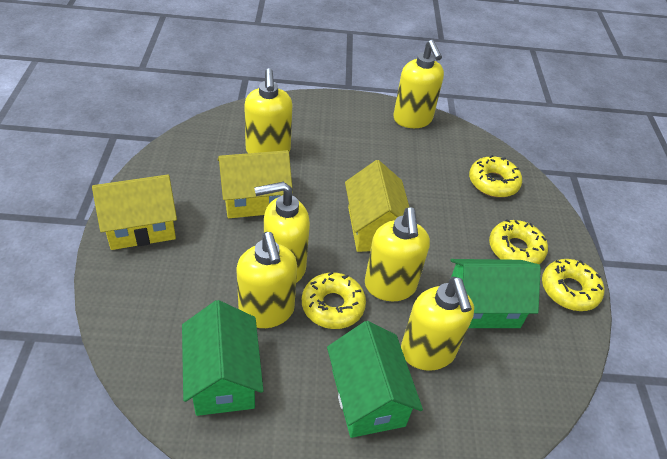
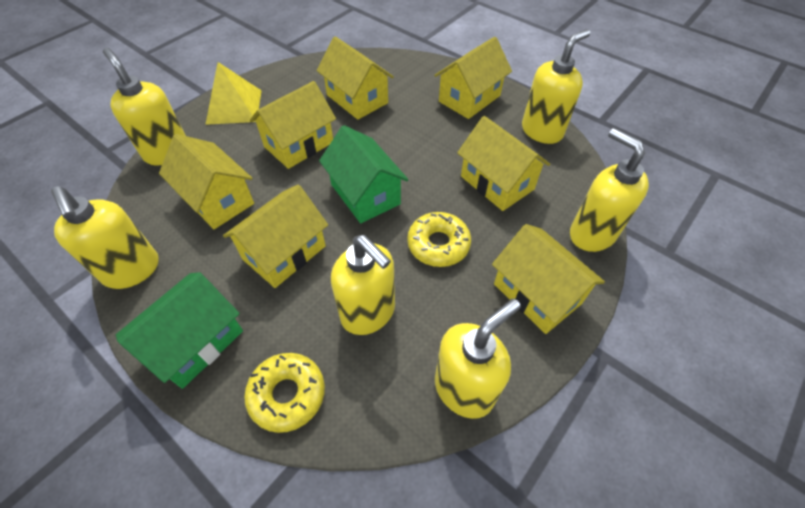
green house: 3 -> 2
yellow donut: 4 -> 2
yellow house: 3 -> 7
yellow pyramid: 0 -> 1

